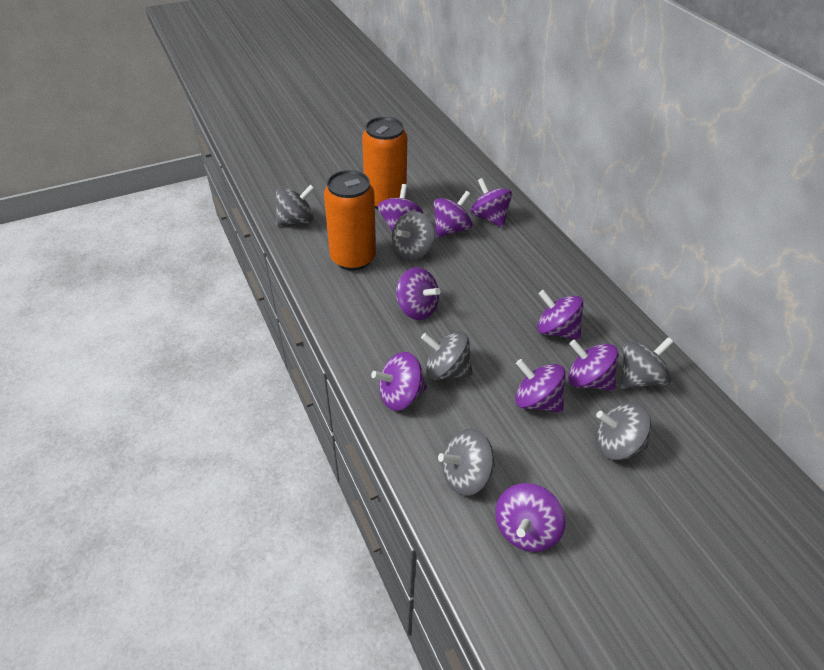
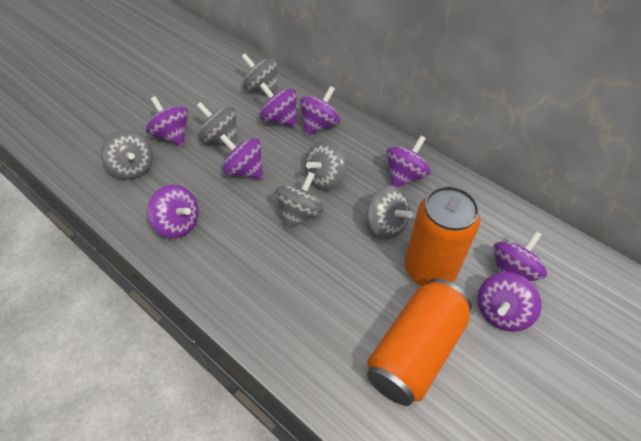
purple spinning top: 9 -> 8

